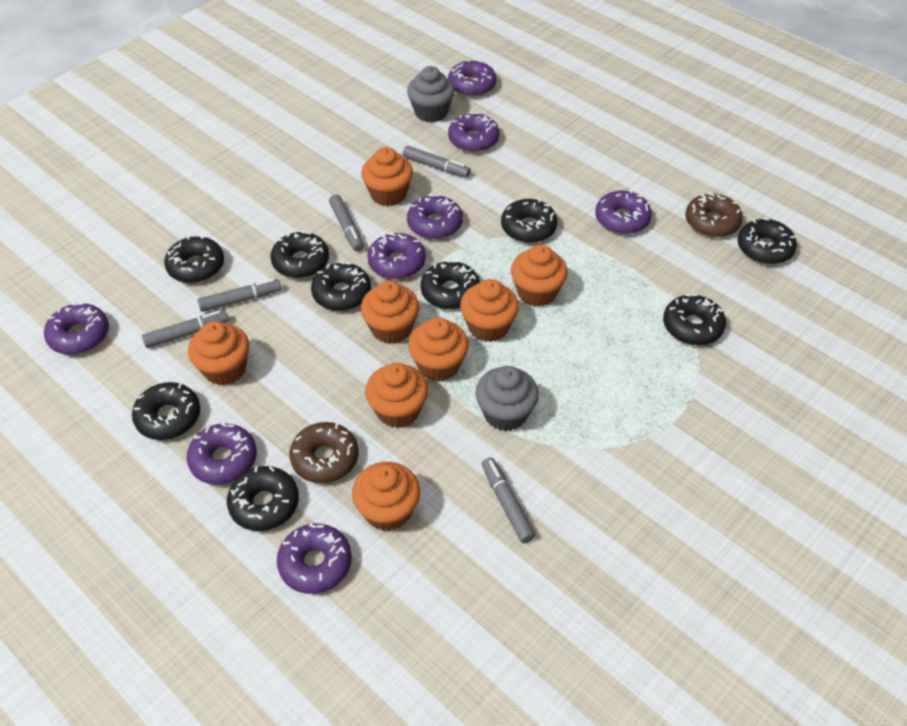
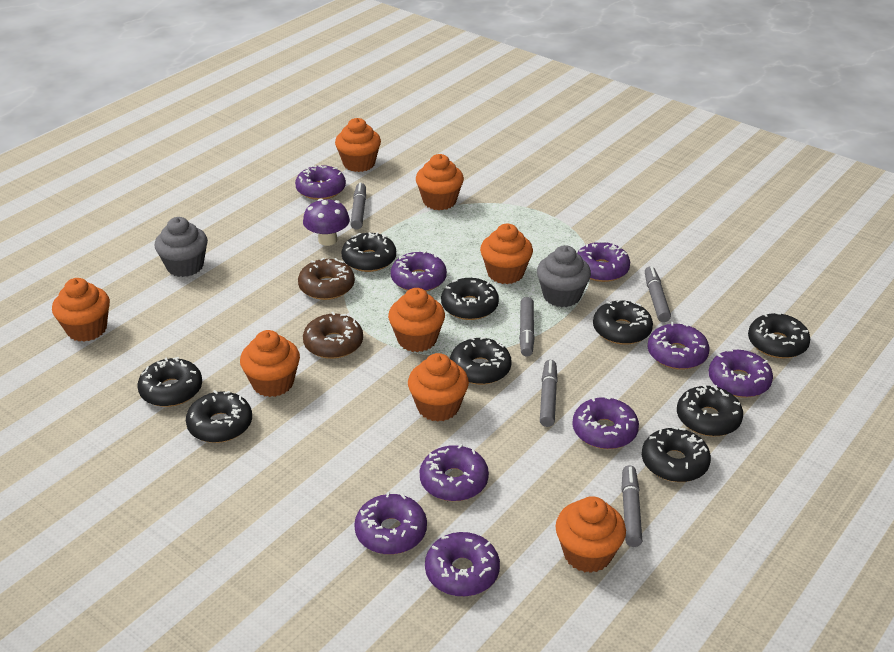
purple donut: 8 -> 9
purple mushroom: 0 -> 1

